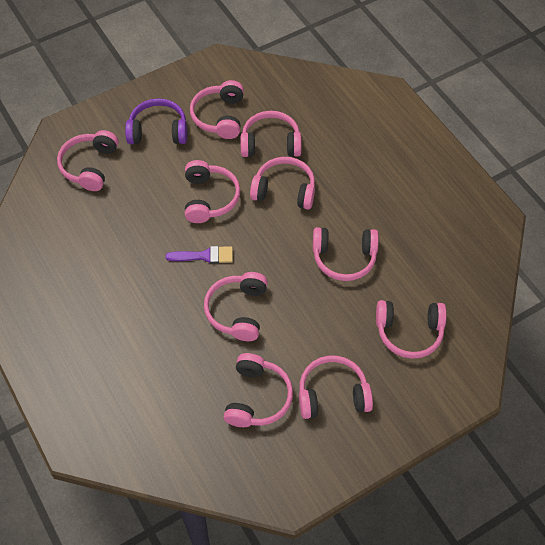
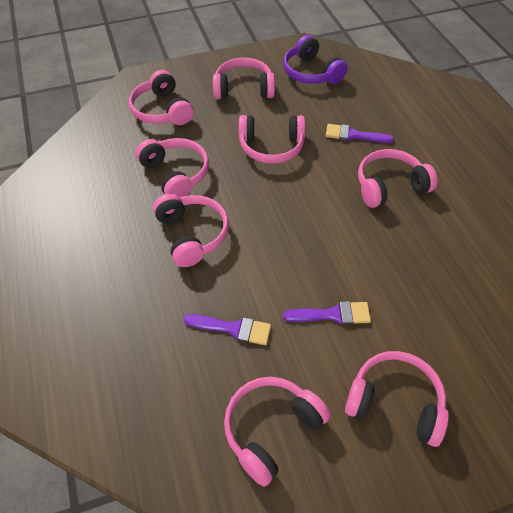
pink headphones: 10 -> 8
purple brush: 1 -> 3

